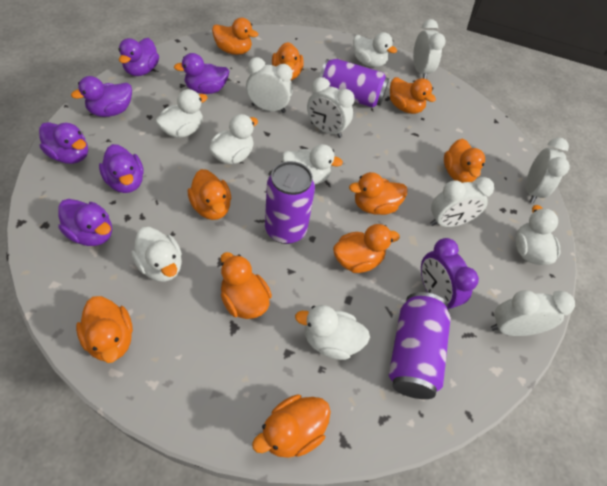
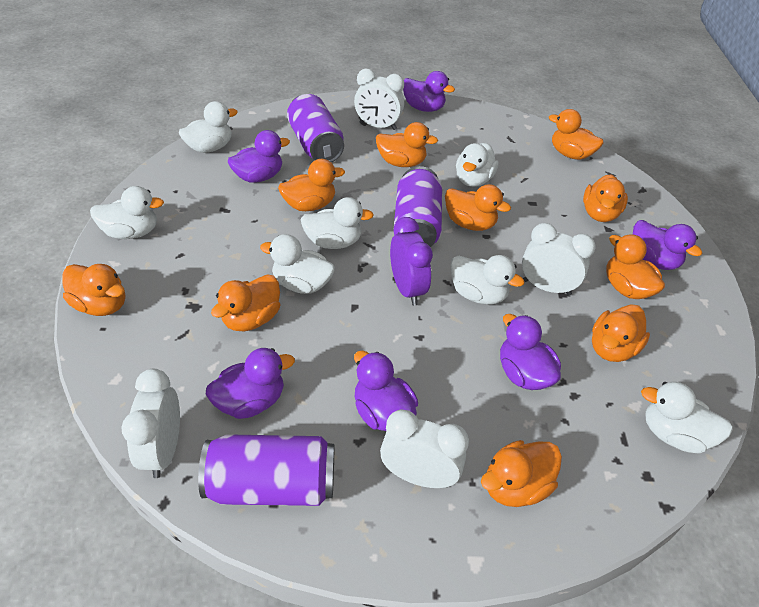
white clock: 6 -> 4

